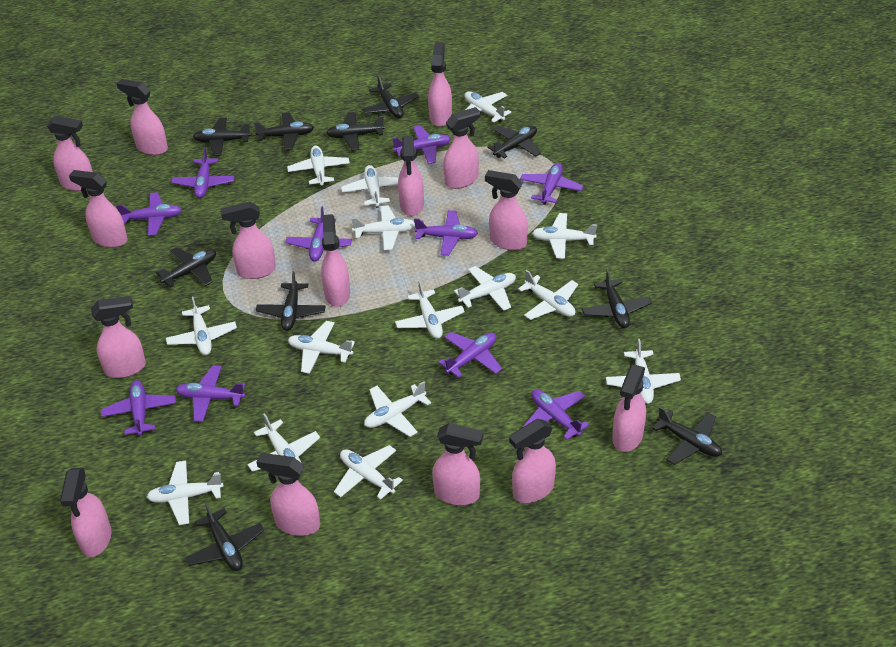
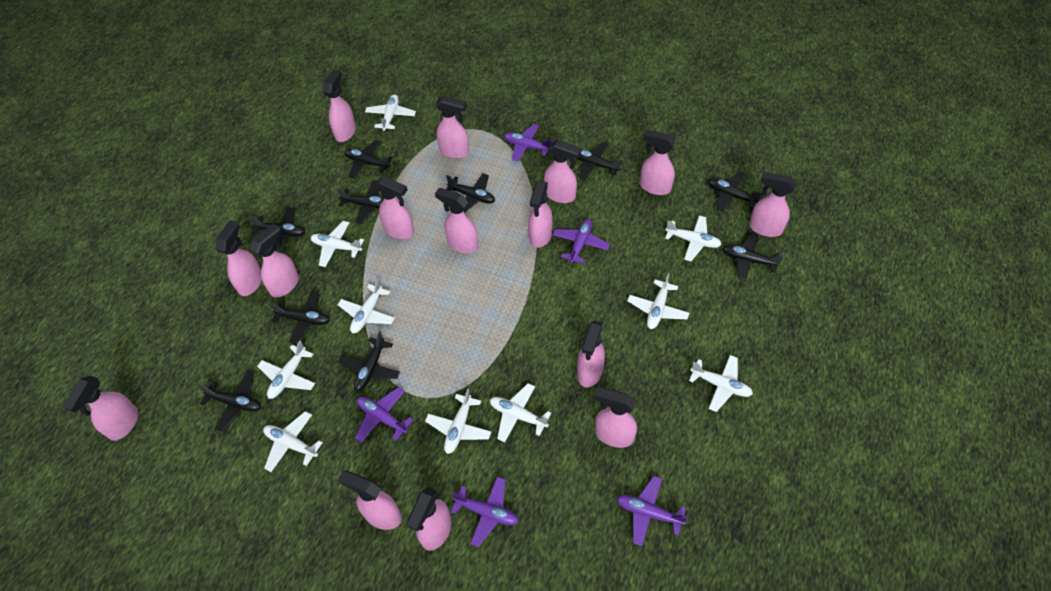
purple plane: 10 -> 5
white plane: 15 -> 10

